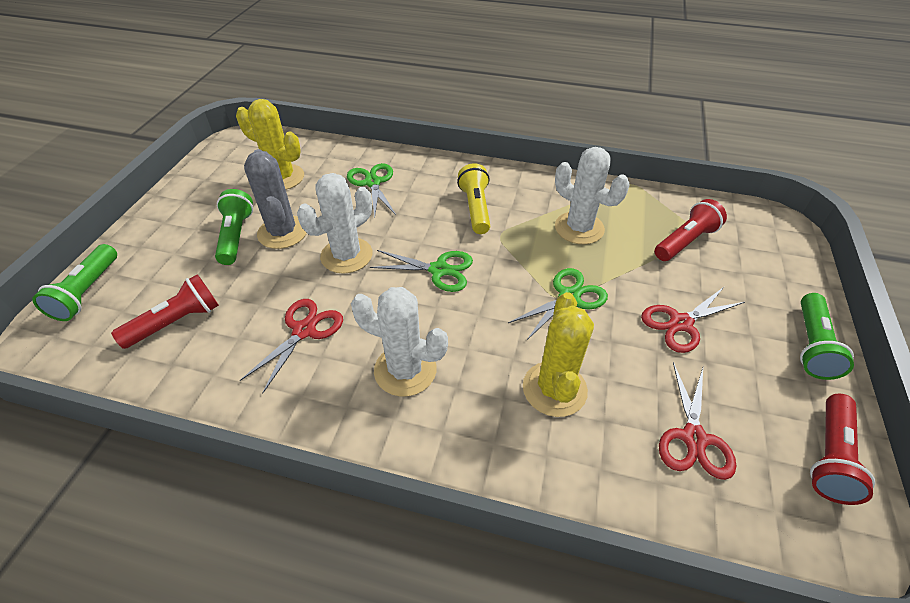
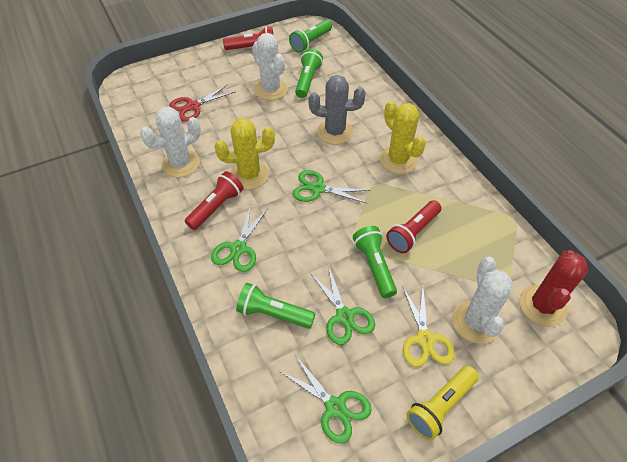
green flashlight: 3 -> 4
green scissors: 3 -> 4
red cactus: 0 -> 1
red scissors: 3 -> 1
yellow scissors: 0 -> 1

